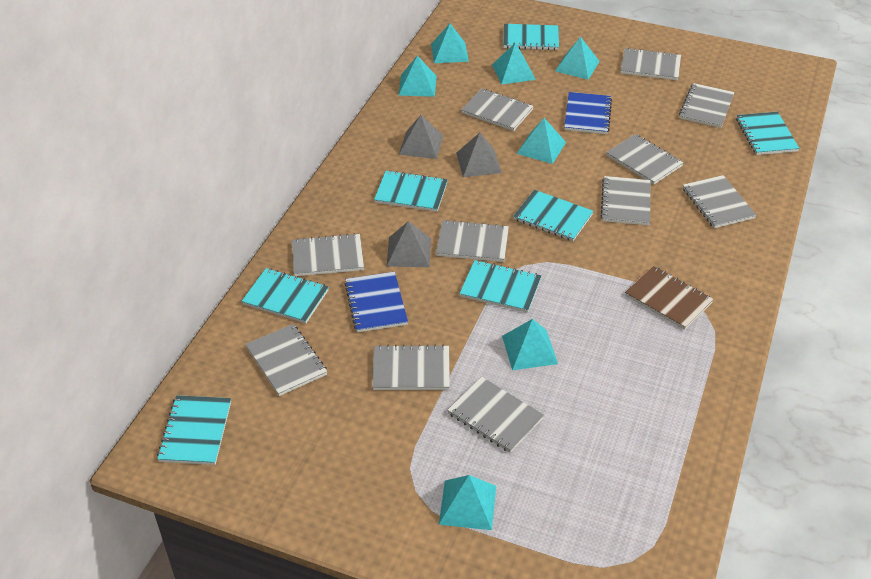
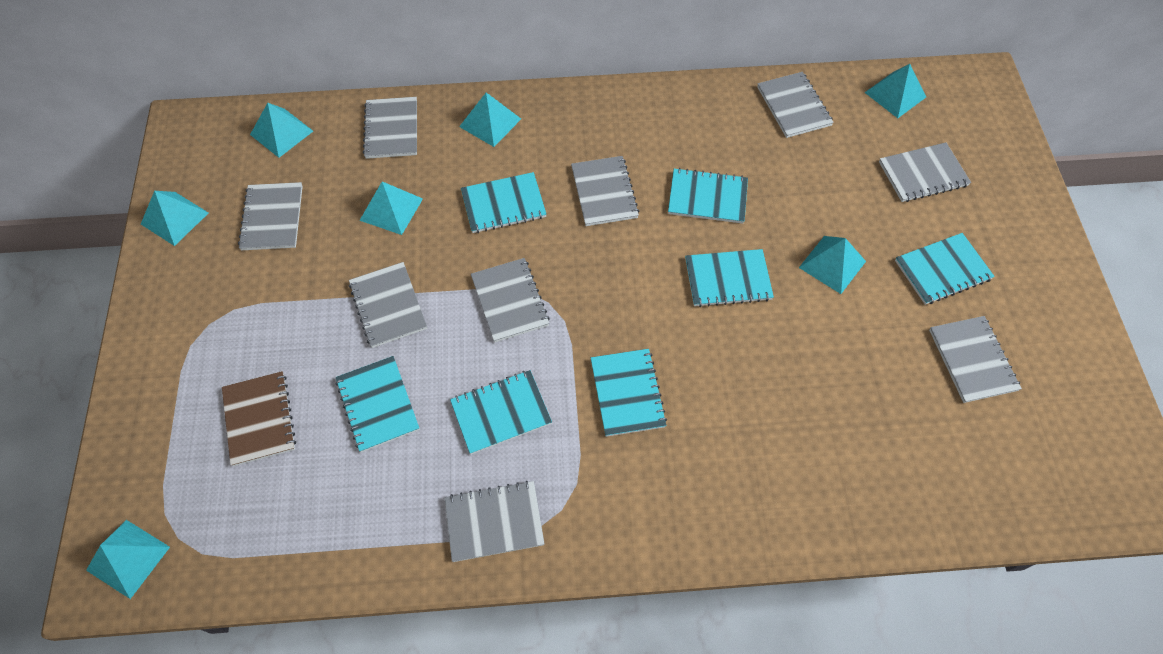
blue notebook: 2 -> 0
grey notebook: 11 -> 9
grey pyramid: 3 -> 0

